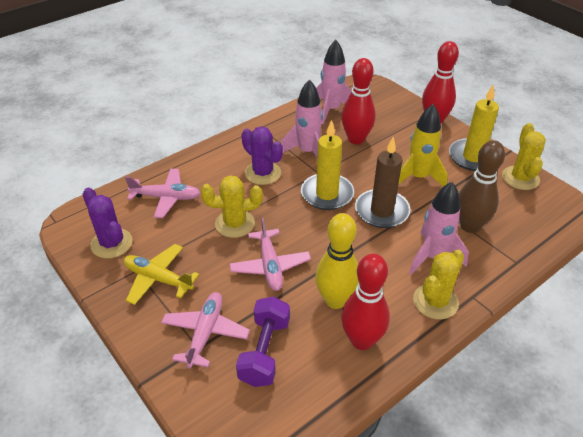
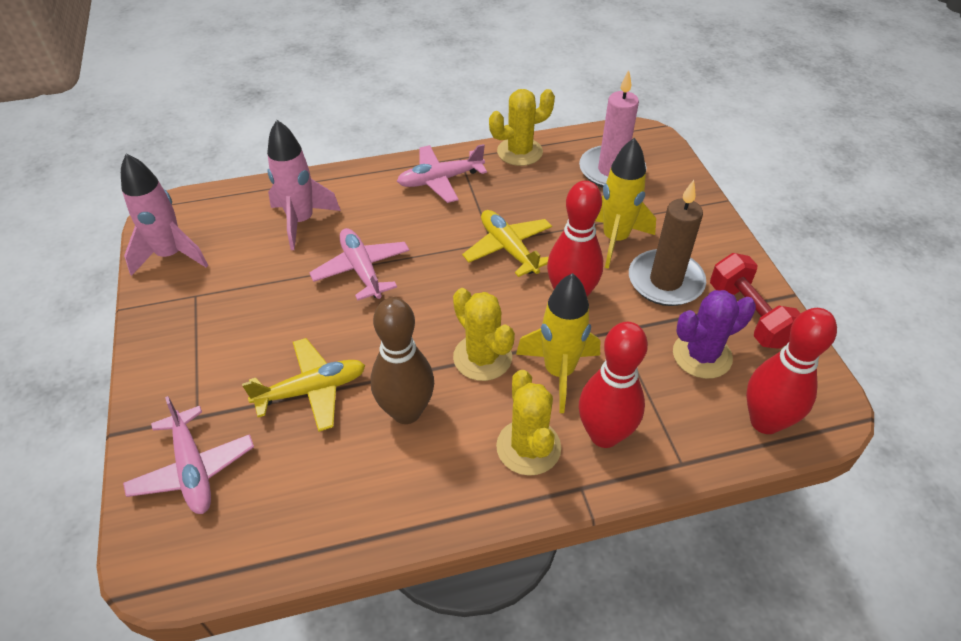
pink candle: 0 -> 1
pink rocket: 3 -> 2
purple cactus: 2 -> 1
purple dumbbell: 1 -> 0
red dumbbell: 0 -> 1
yellow bowling pin: 1 -> 0
yellow candle: 2 -> 0
yellow plane: 1 -> 2
yellow rocket: 1 -> 2

